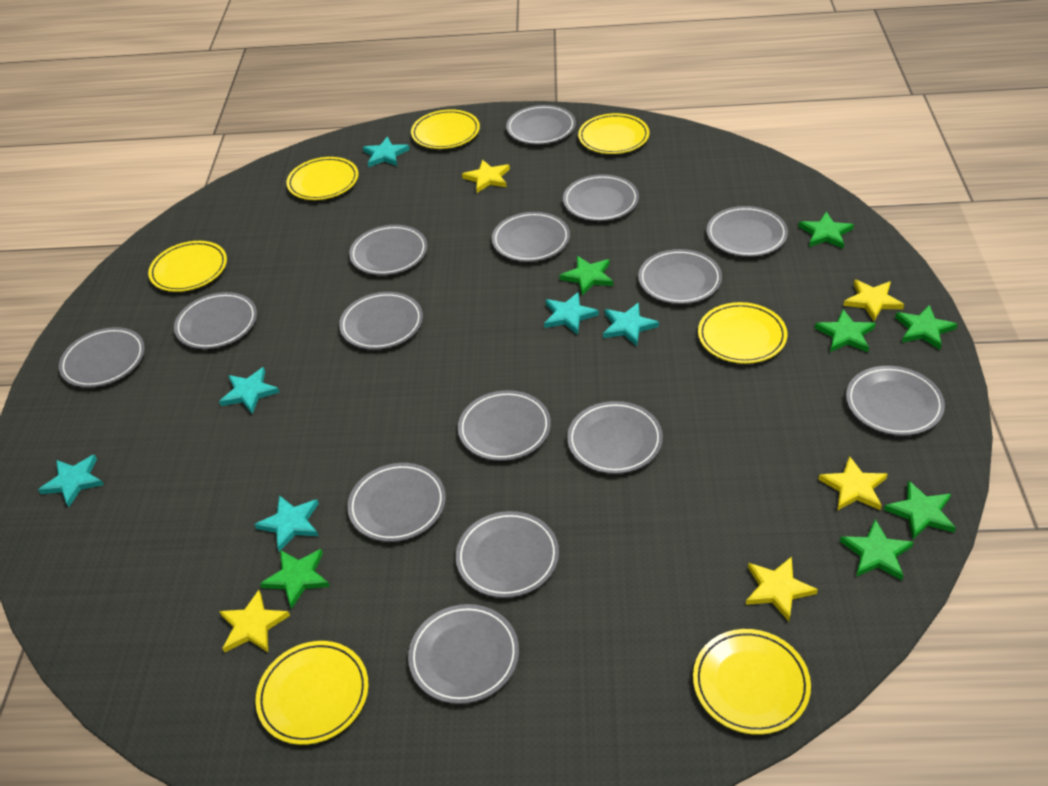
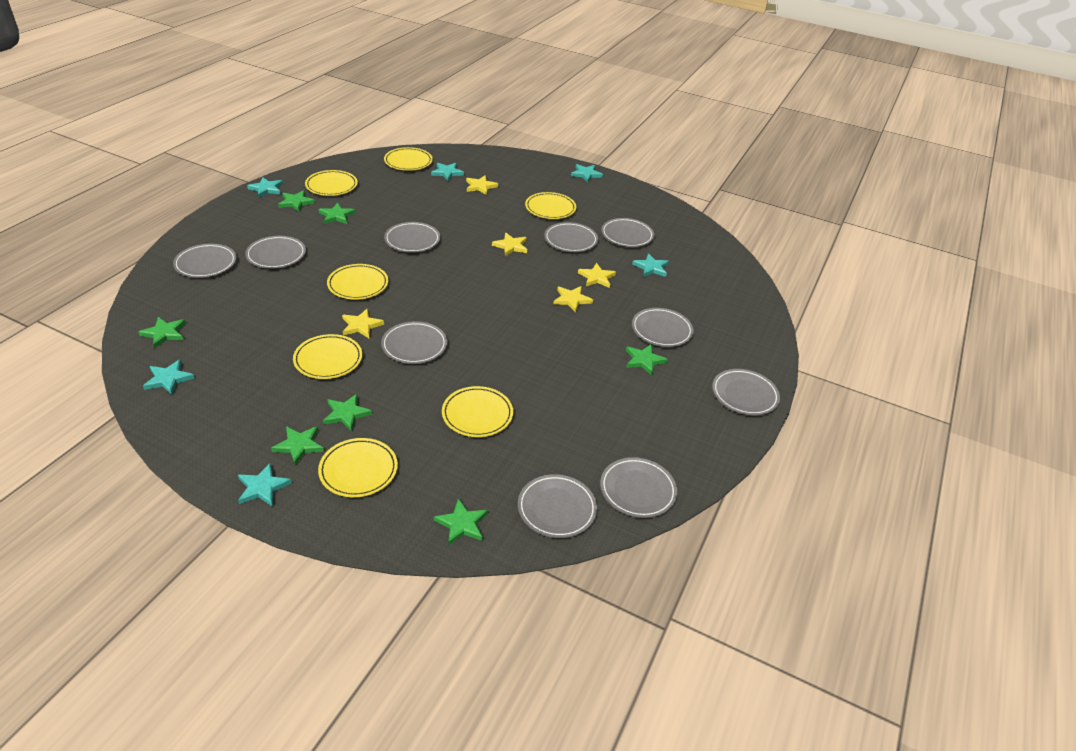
grey plate: 15 -> 10

